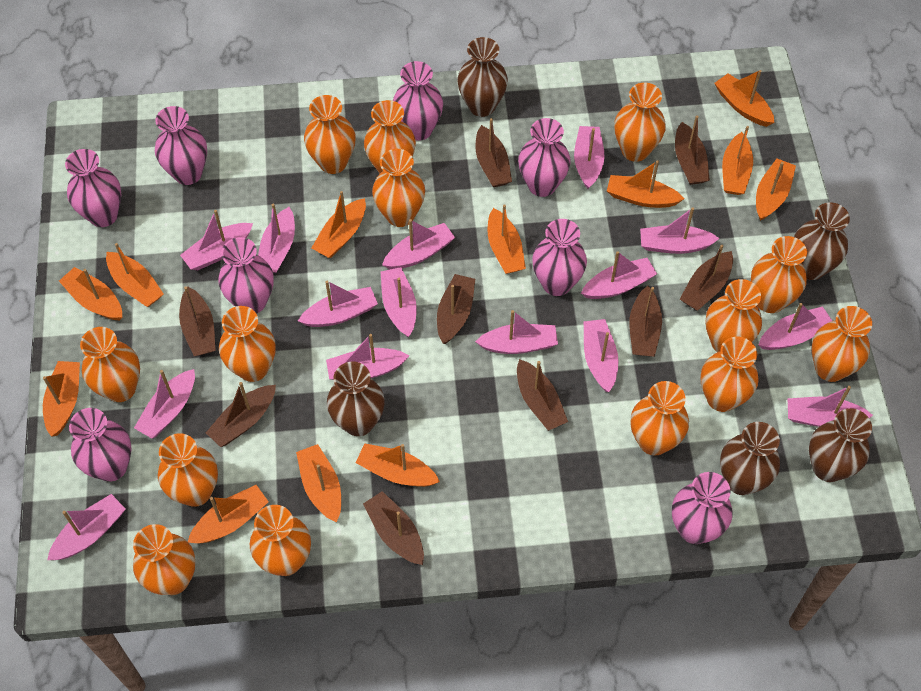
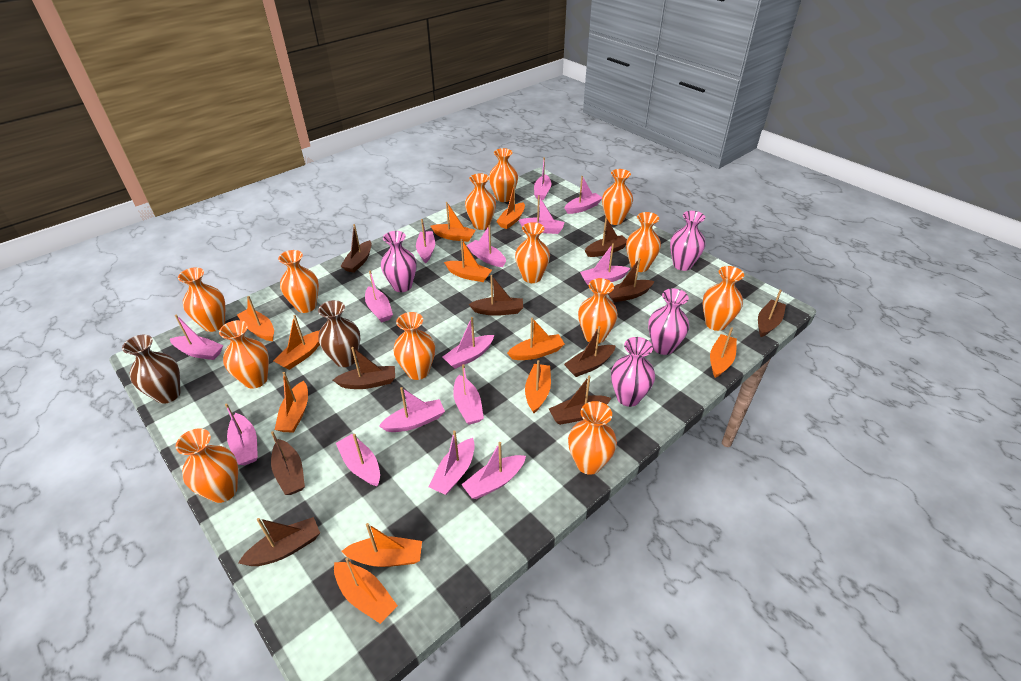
brown boat: 9 -> 10
brown vase: 5 -> 2
orange boat: 12 -> 11
orange vase: 14 -> 13
pink vase: 8 -> 4

